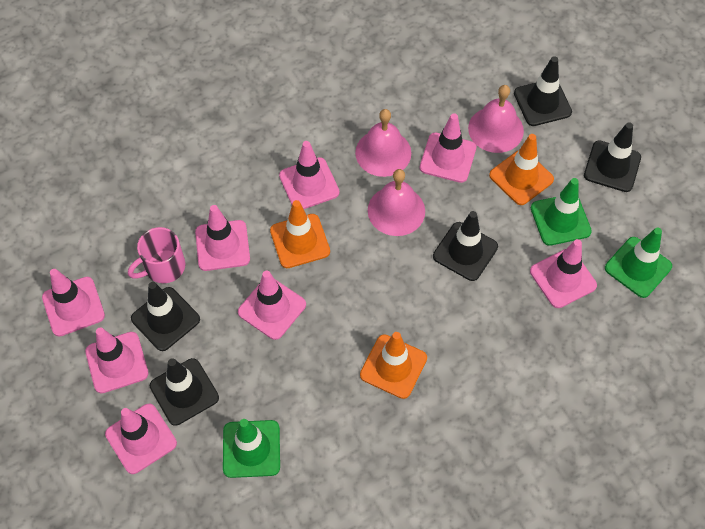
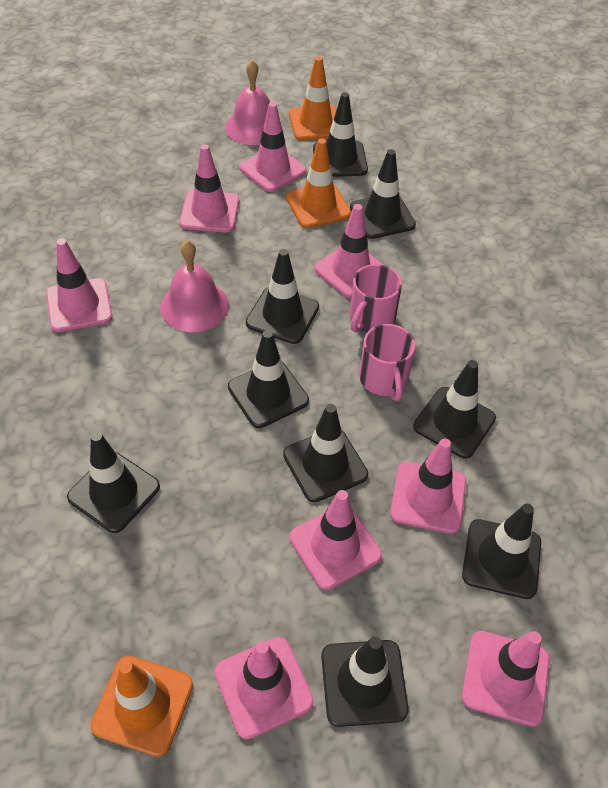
black traffic cone: 5 -> 9
green traffic cone: 3 -> 0
pink bell: 3 -> 2
pink mug: 1 -> 2

